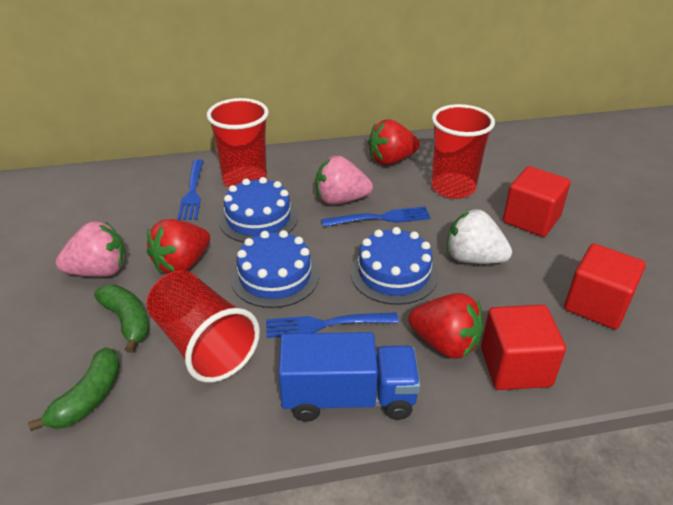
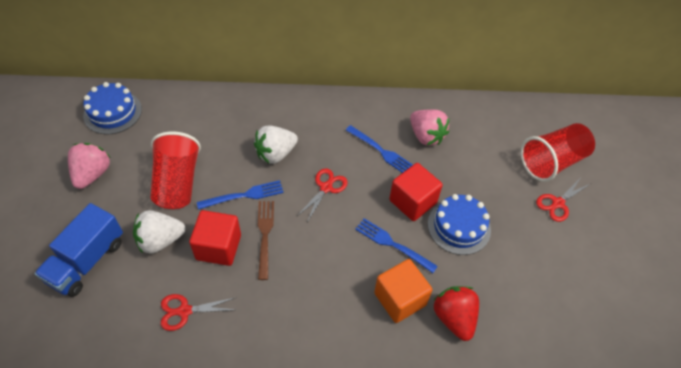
blue cake: 3 -> 2
brown fork: 0 -> 1
green banana: 2 -> 0
orange cube: 0 -> 1
red cube: 3 -> 2
red cup: 3 -> 2
red scissors: 0 -> 3
red strawberry: 3 -> 1
white strawberry: 1 -> 2

